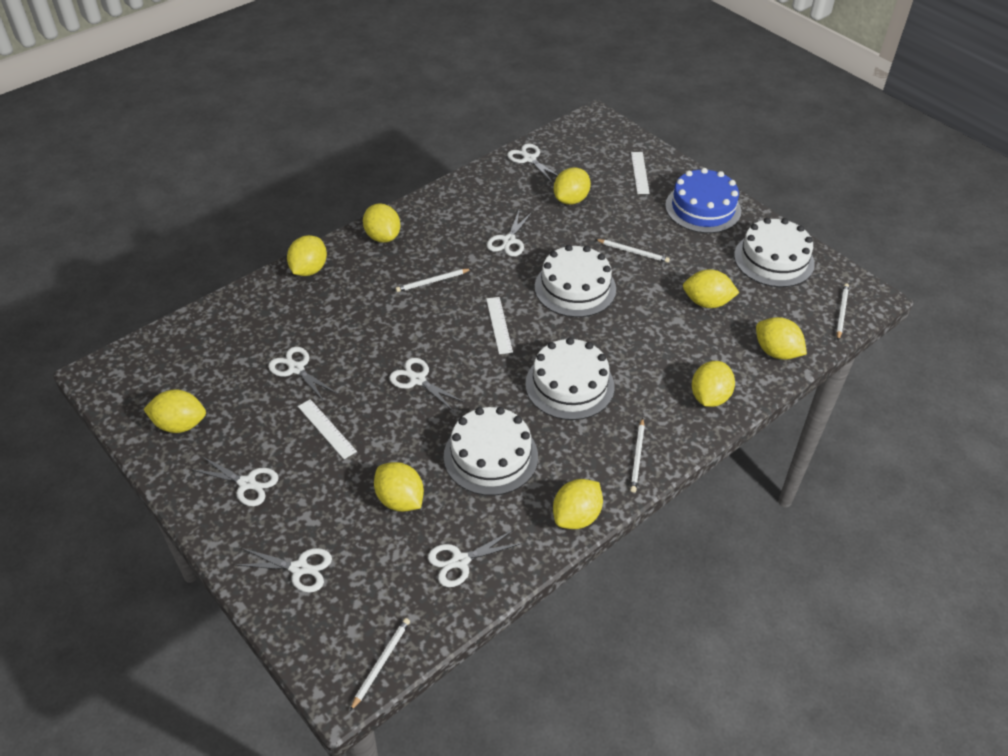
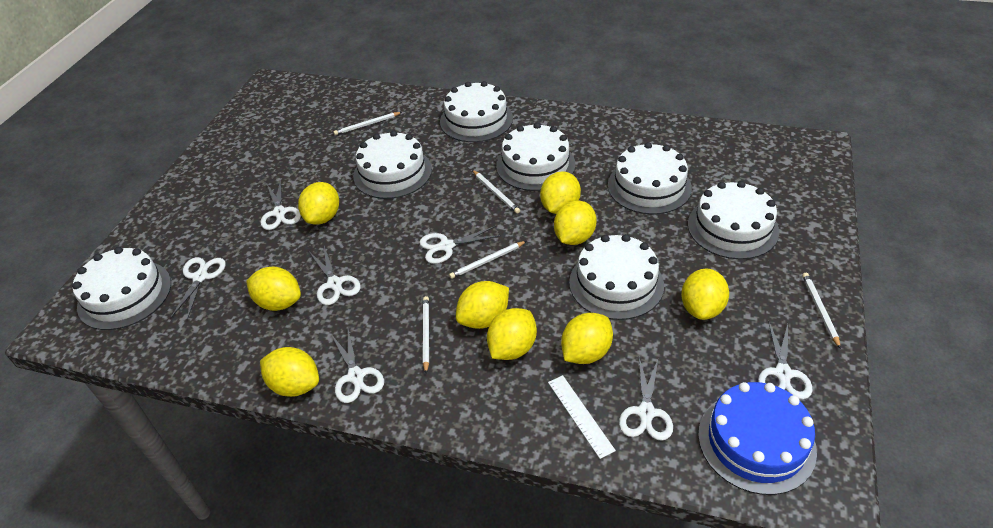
white cake: 4 -> 7
white ruler: 3 -> 1

